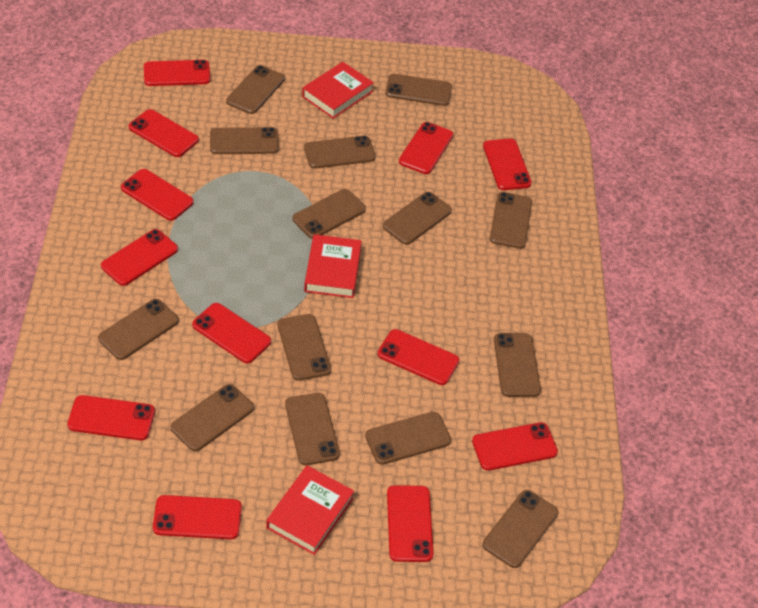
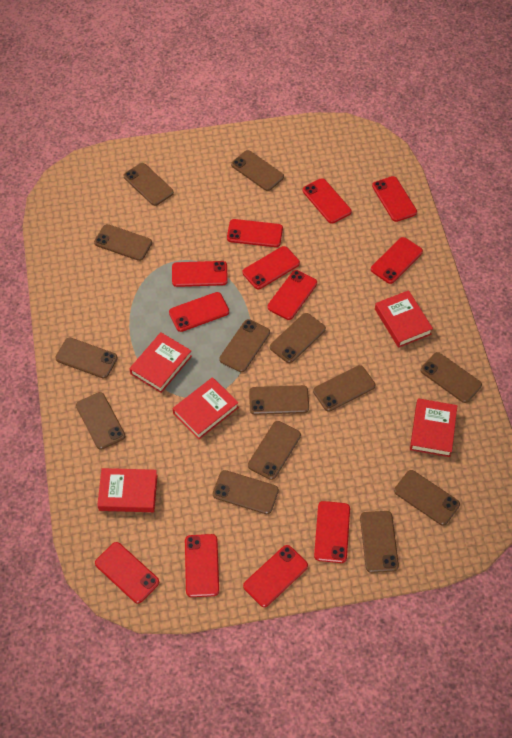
red book: 3 -> 5

